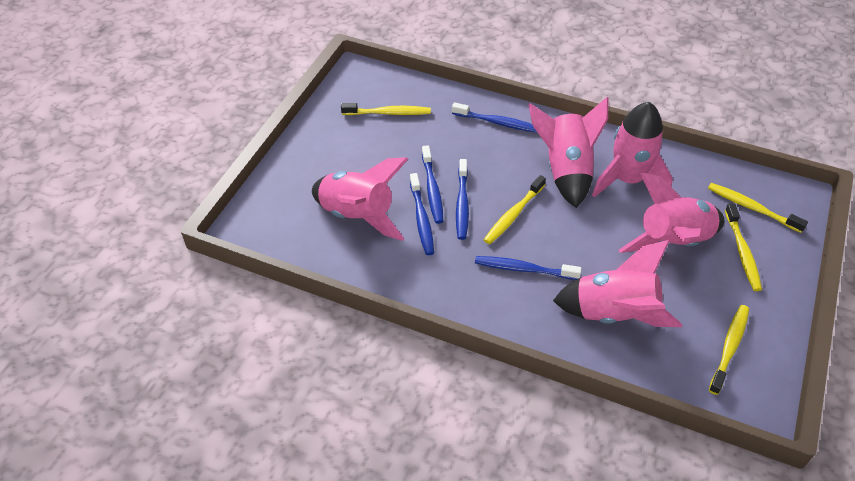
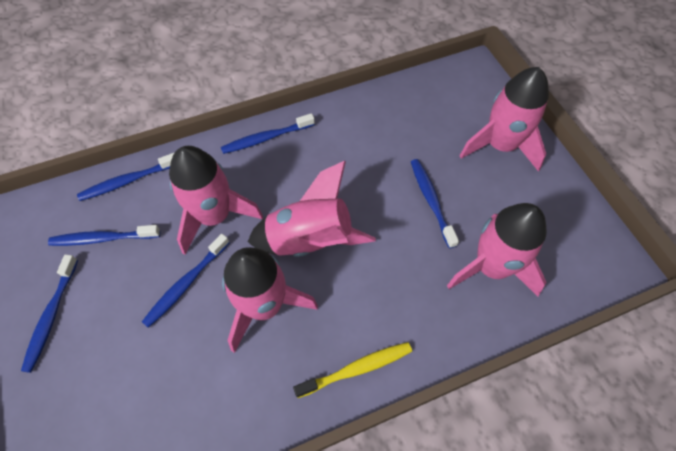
blue toothbrush: 5 -> 6
yellow toothbrush: 5 -> 1

